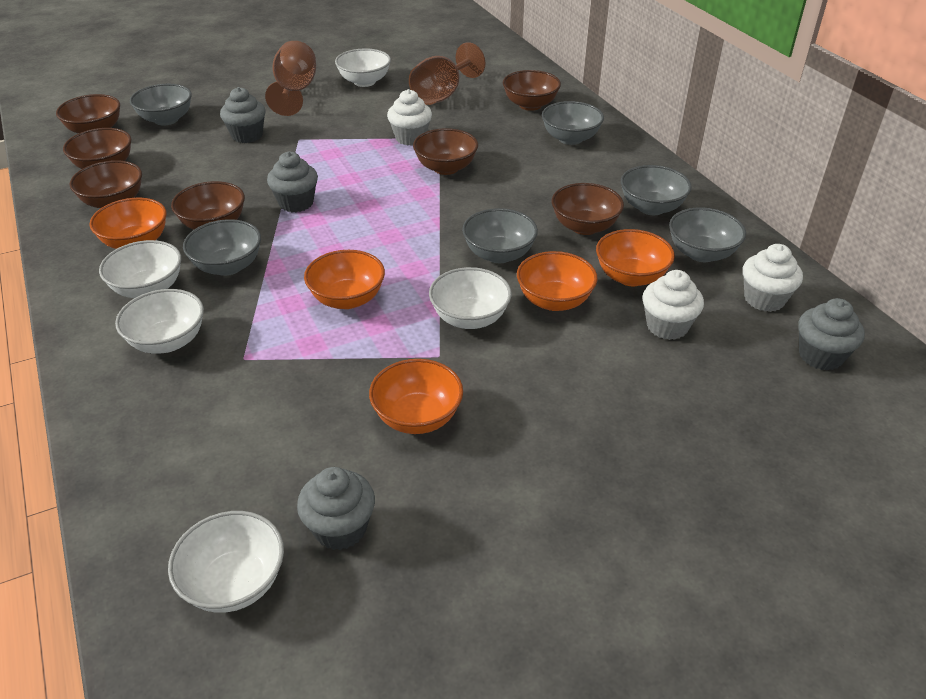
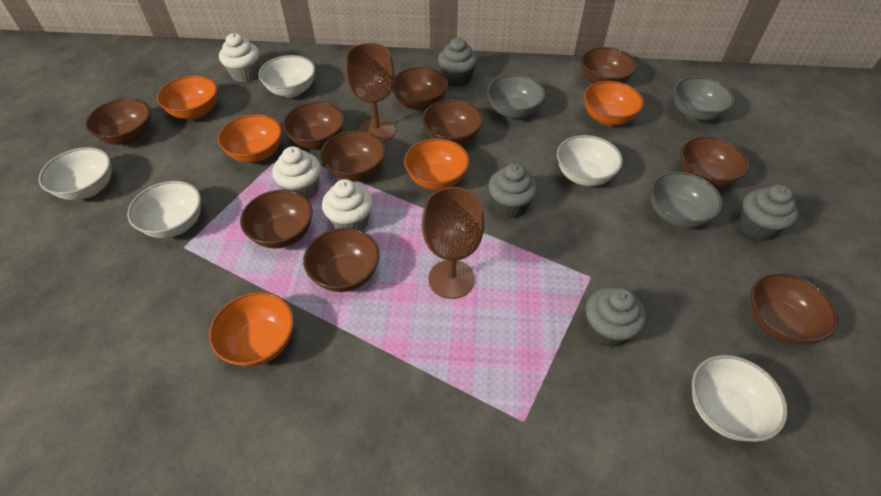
brown bowl: 7 -> 10
grey bowl: 6 -> 3

